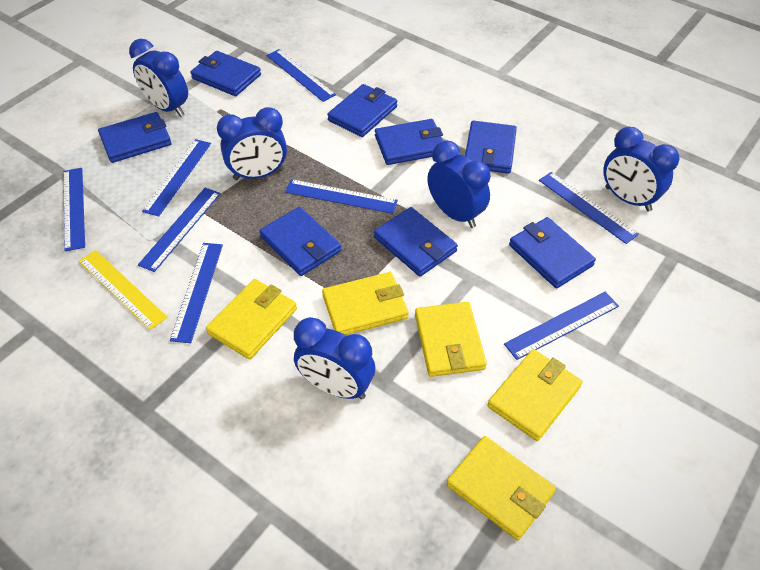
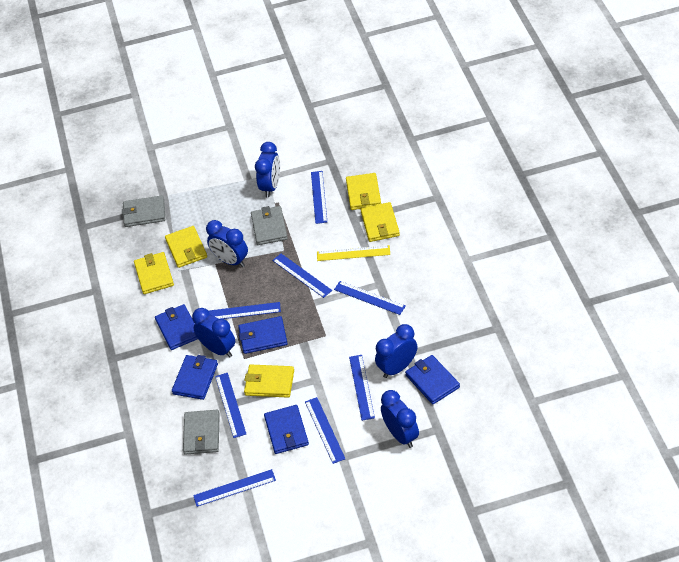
blue wallet: 8 -> 5
grey wallet: 0 -> 3

